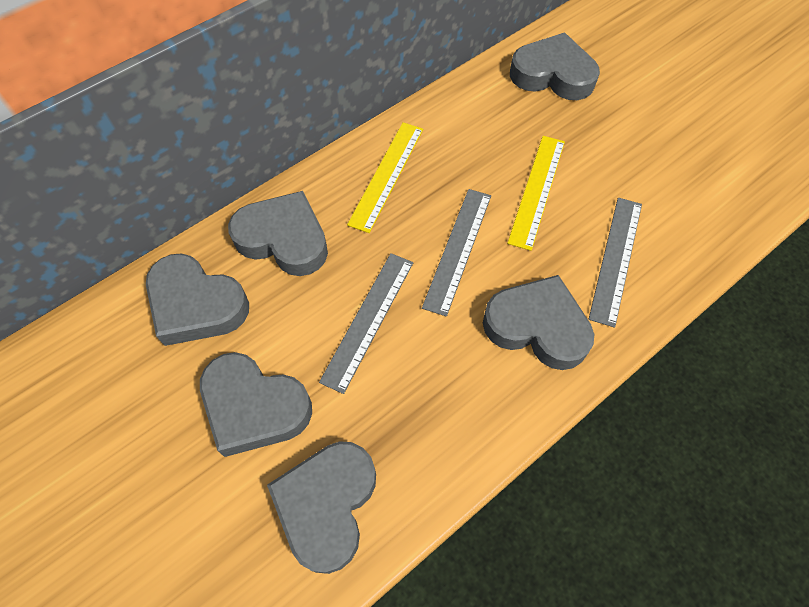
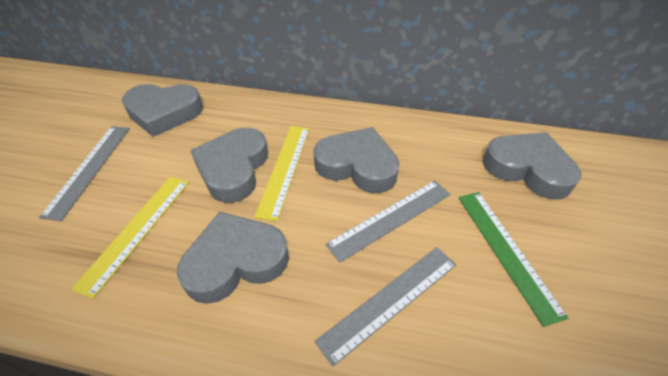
green ruler: 0 -> 1
grey heart: 6 -> 5

